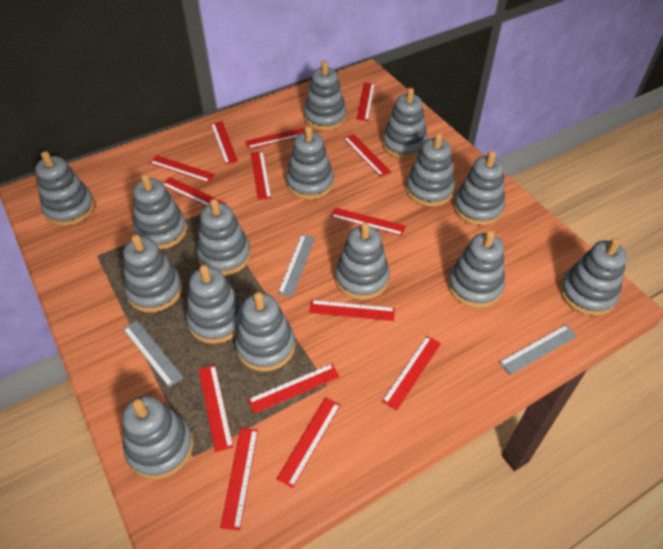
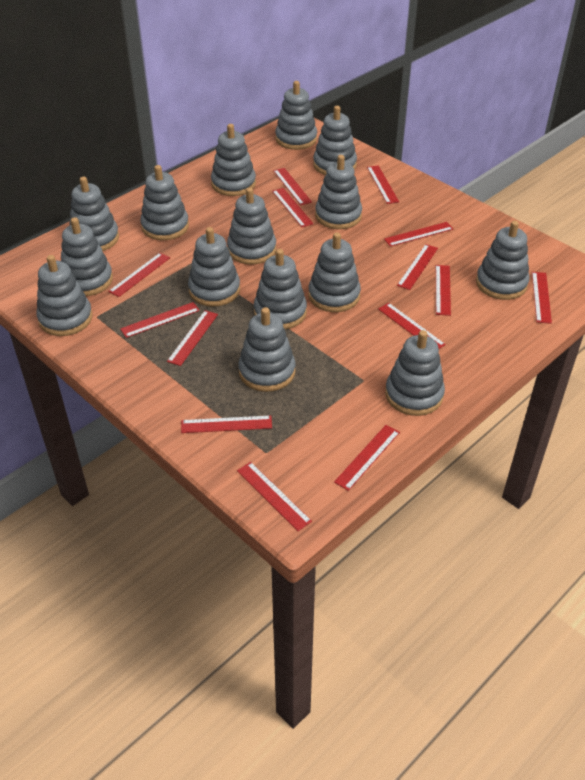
grey ruler: 3 -> 0

